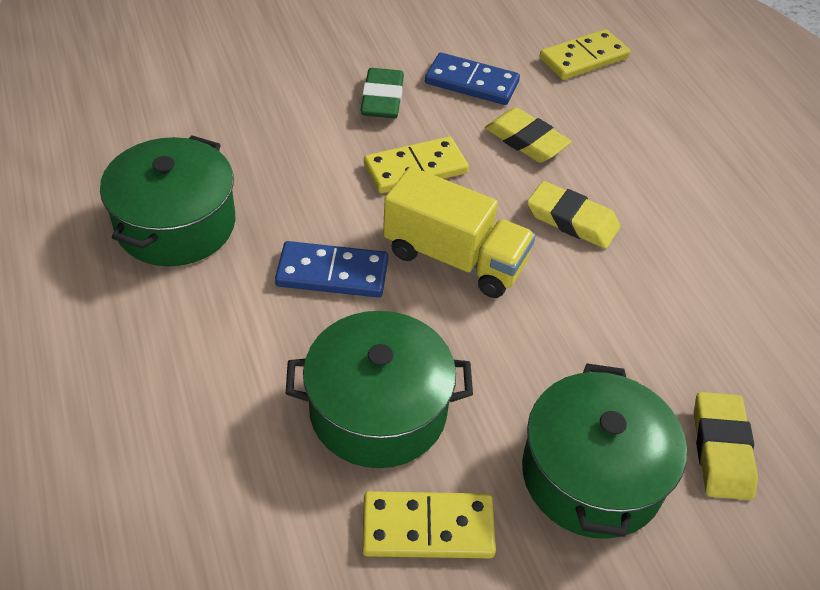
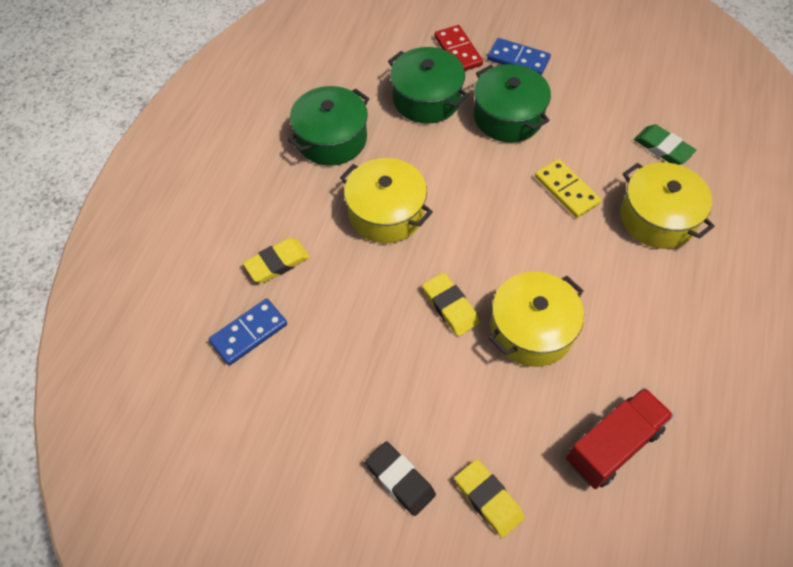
black eraser: 0 -> 1
red domino: 0 -> 1
red truck: 0 -> 1
yellow domino: 3 -> 1
yellow pot: 0 -> 3
yellow truck: 1 -> 0

